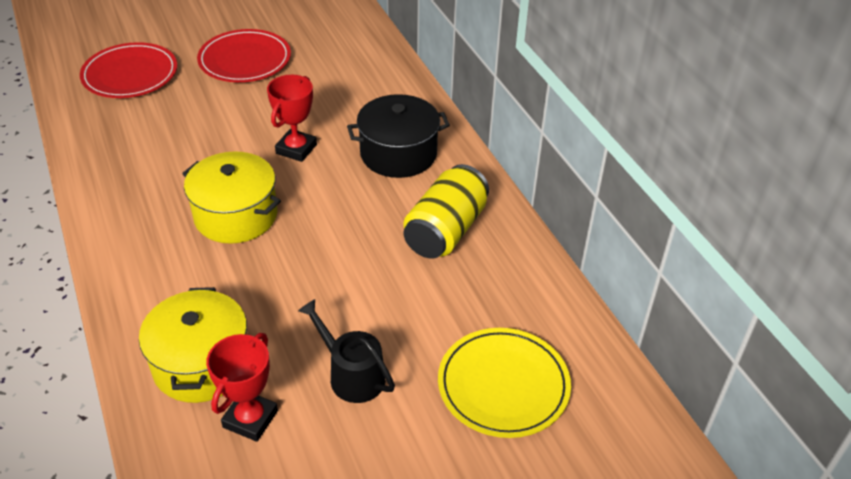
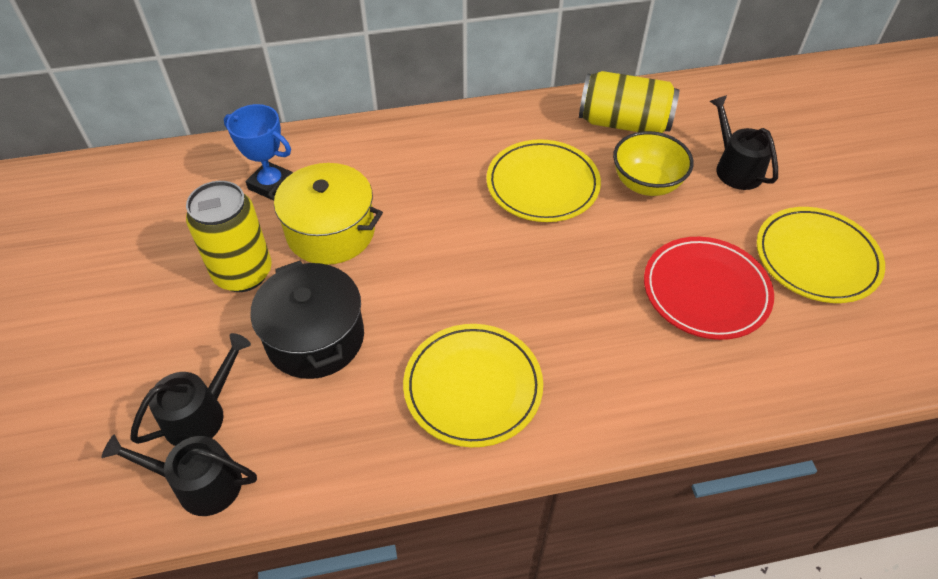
black watering can: 1 -> 3
blue trophy: 0 -> 1
red plate: 2 -> 1
red trophy: 2 -> 0
yellow bowl: 0 -> 1
yellow can: 1 -> 2
yellow plate: 1 -> 3
yellow pot: 2 -> 1

